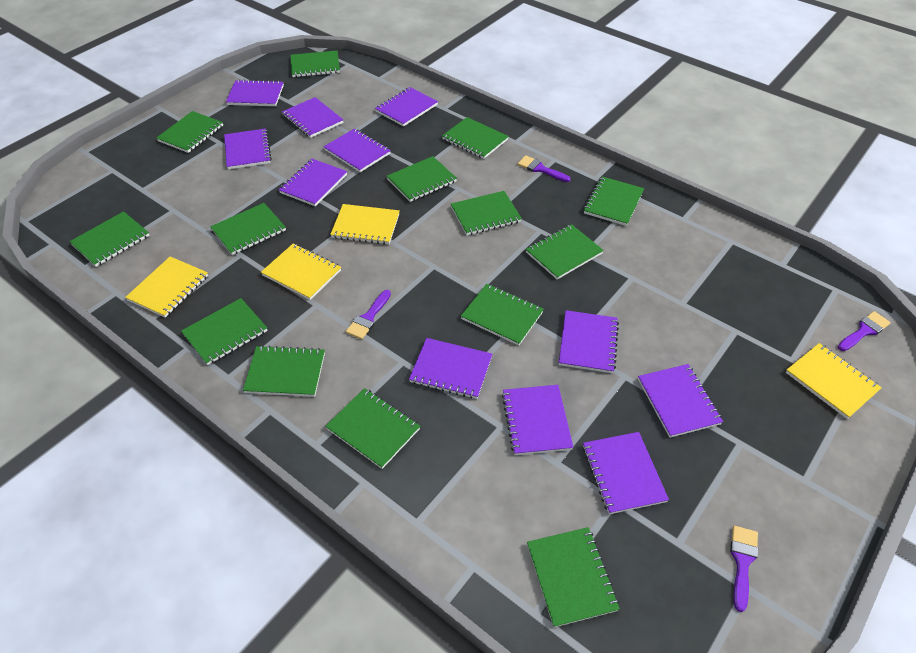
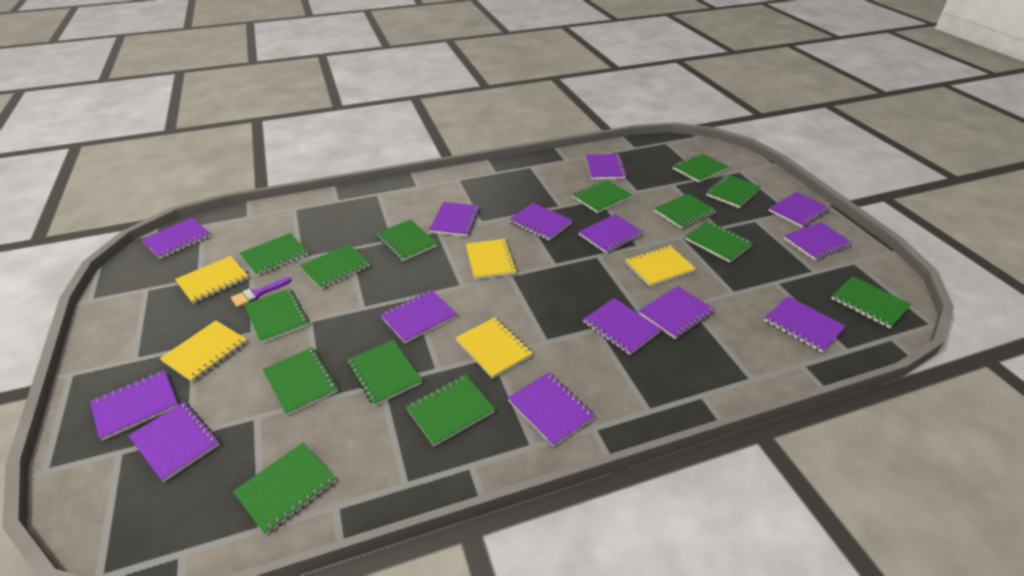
purple brush: 4 -> 1
purple notebook: 11 -> 14
yellow notebook: 4 -> 5

